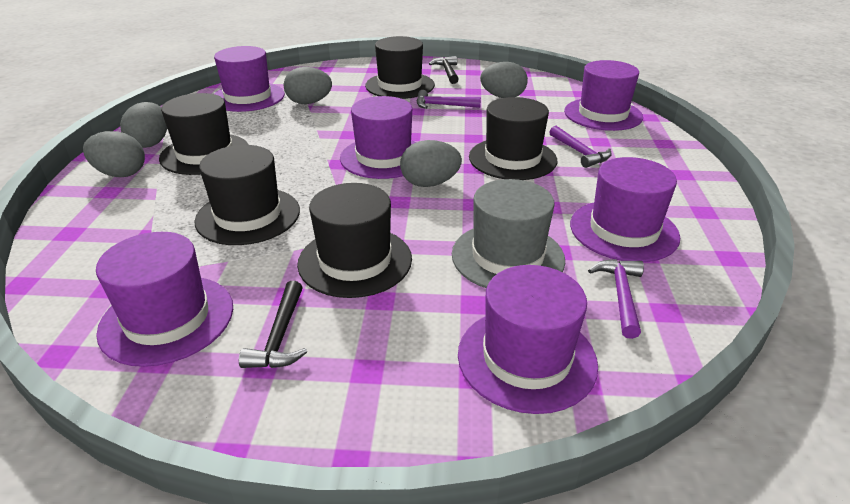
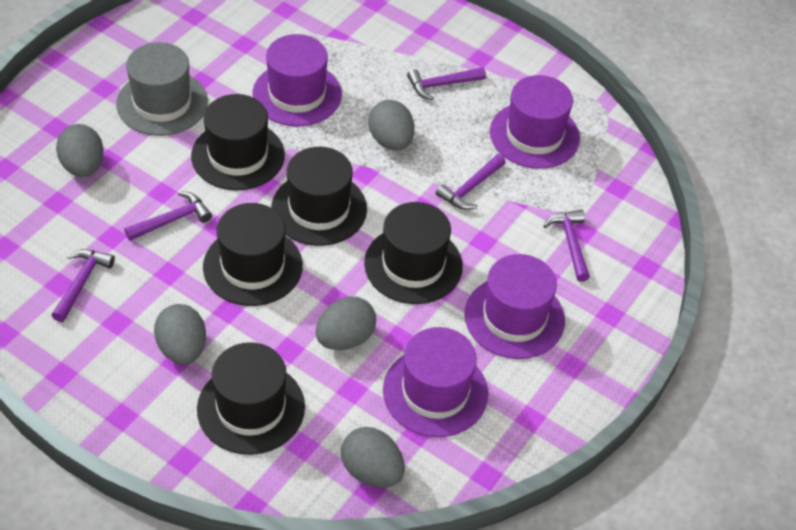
black hammer: 2 -> 0
purple hammer: 3 -> 5
purple hat: 6 -> 4

